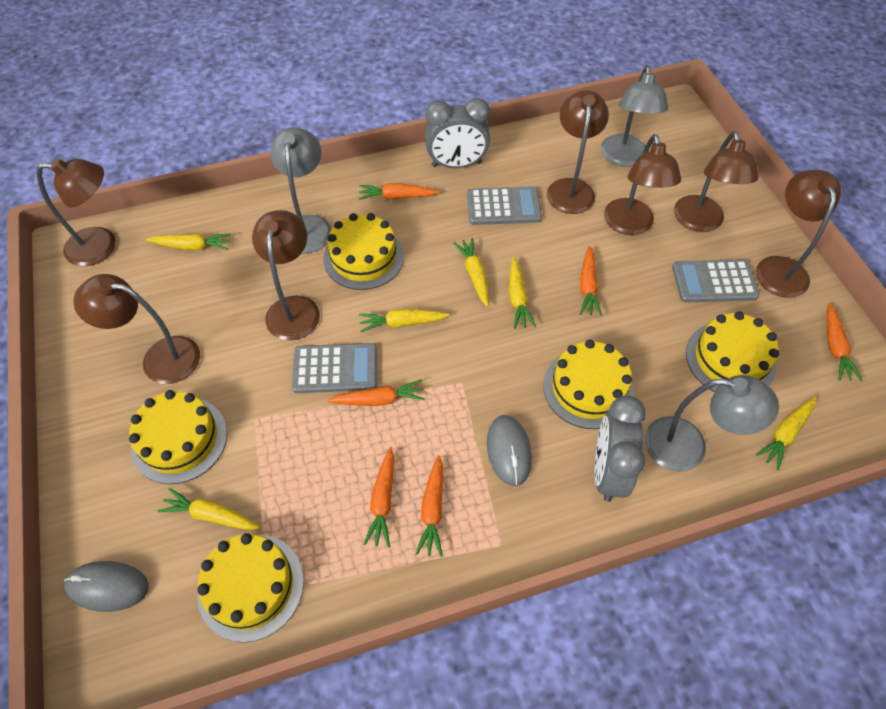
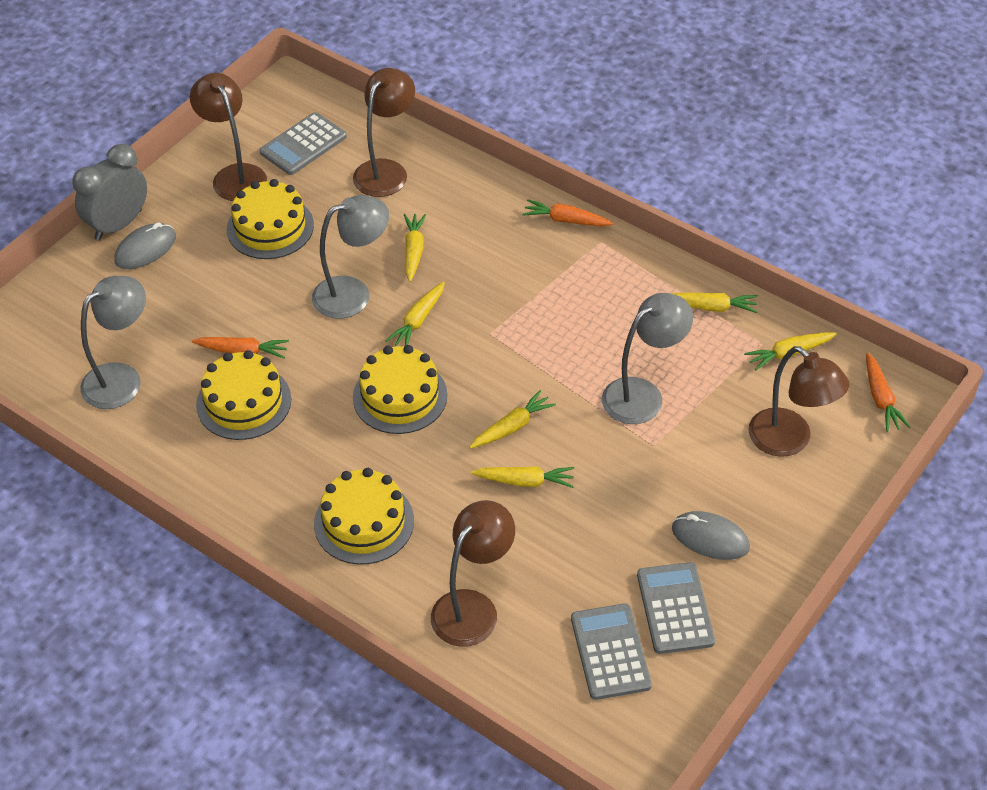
brown lamp: 7 -> 4
grey clock: 2 -> 1
orange carrot: 6 -> 3
yellow cake: 5 -> 4

